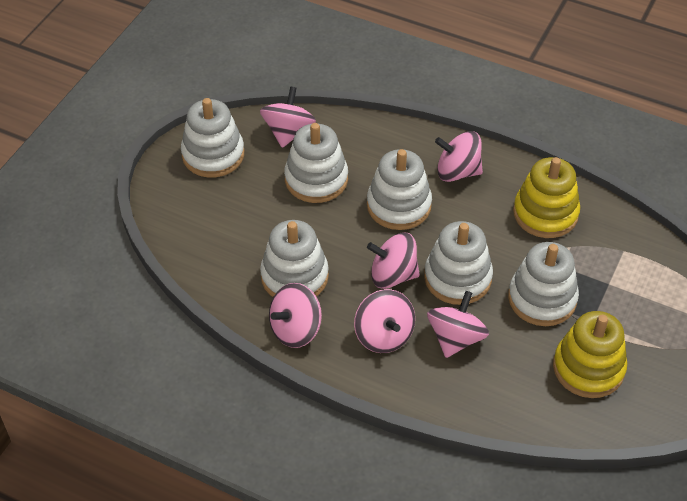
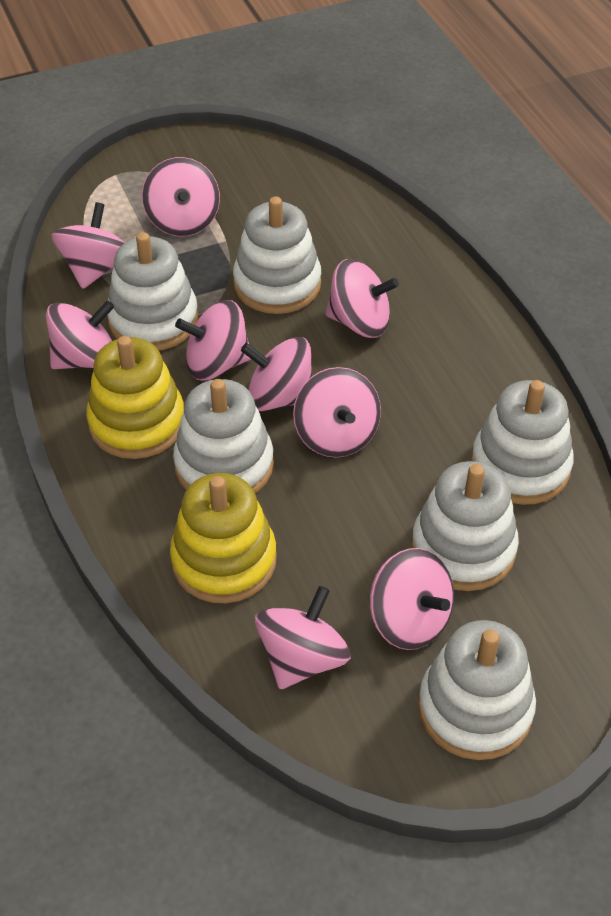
pink spinning top: 6 -> 9

